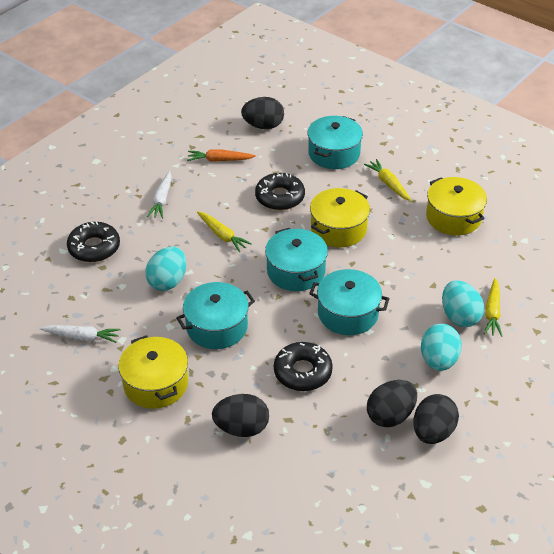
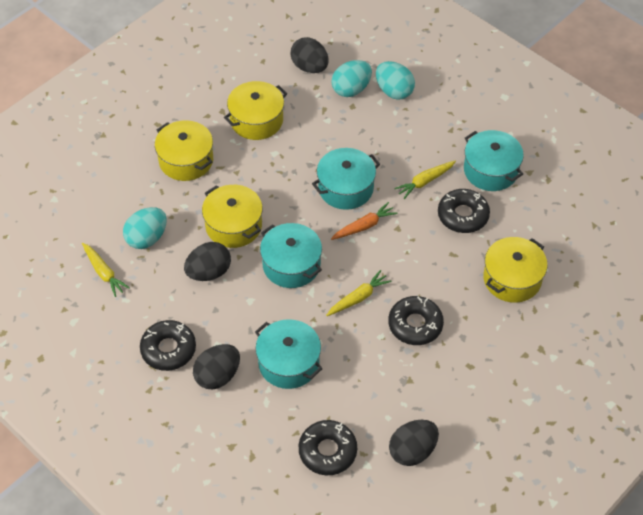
black donut: 3 -> 4
white carrot: 2 -> 0
yellow pot: 3 -> 4

